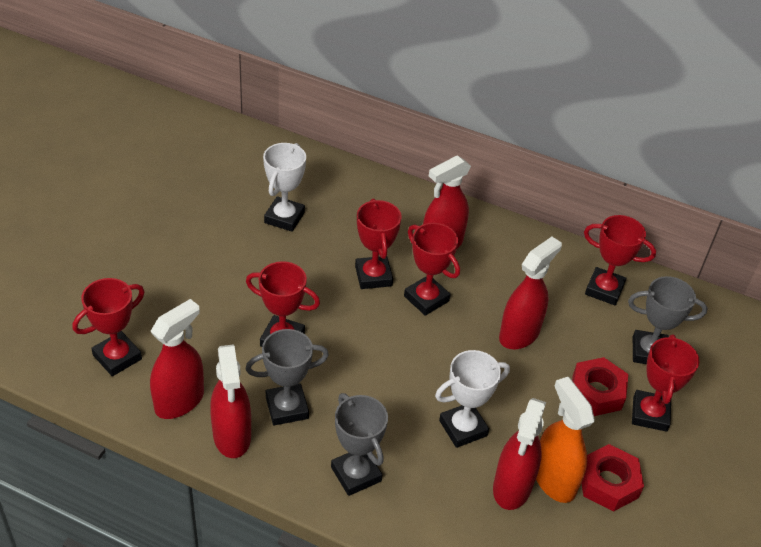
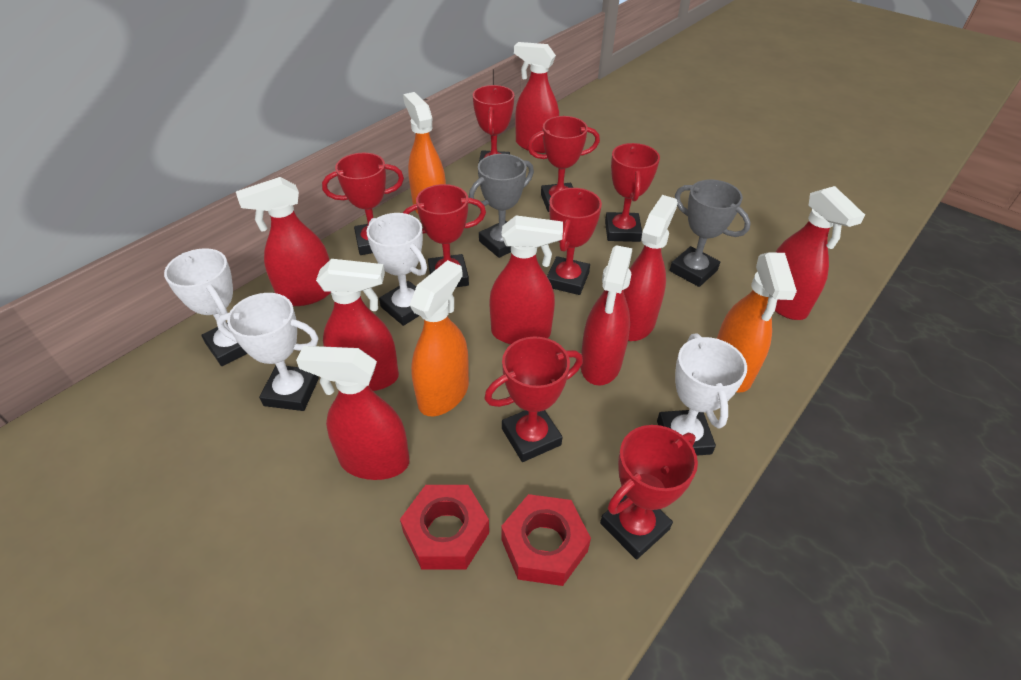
grey trophy: 3 -> 2
orange spray bottle: 1 -> 3
red spray bottle: 5 -> 8
red trophy: 6 -> 8
white trophy: 2 -> 4

